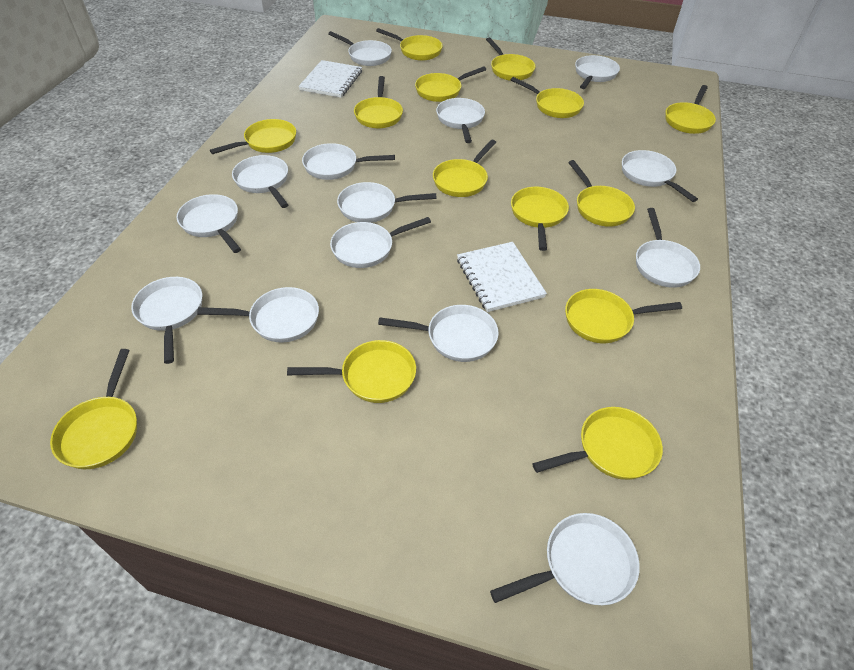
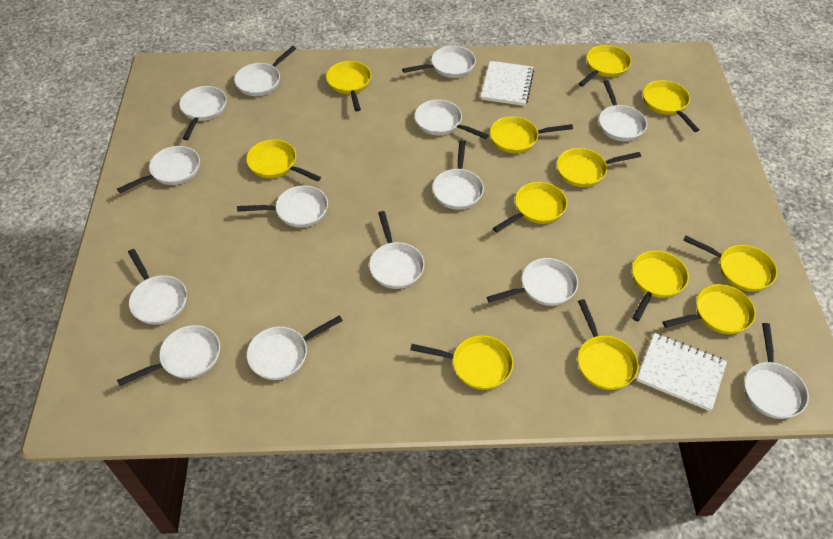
yellow pan: 14 -> 12

